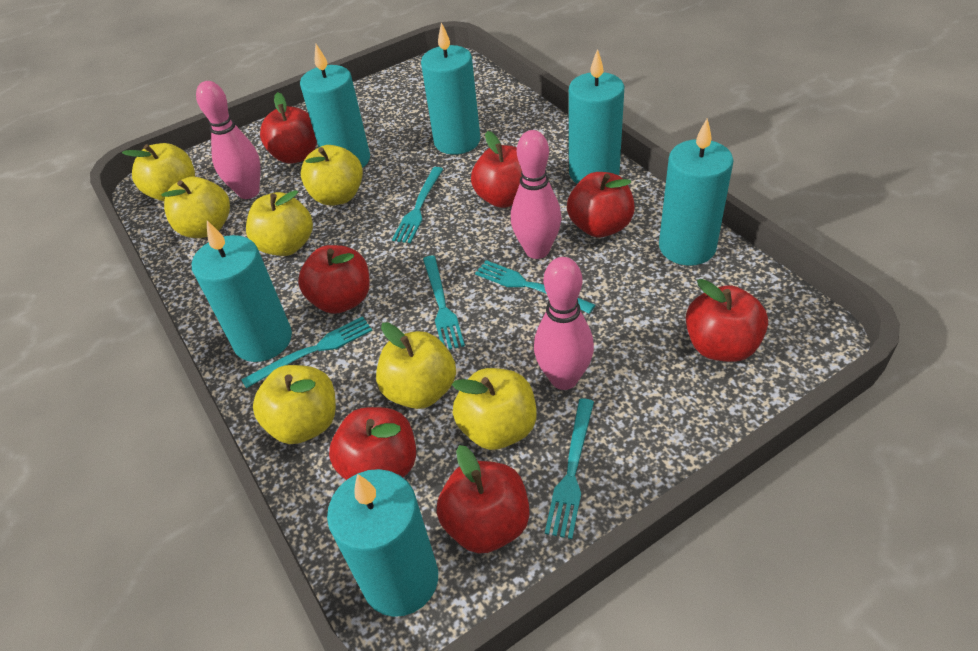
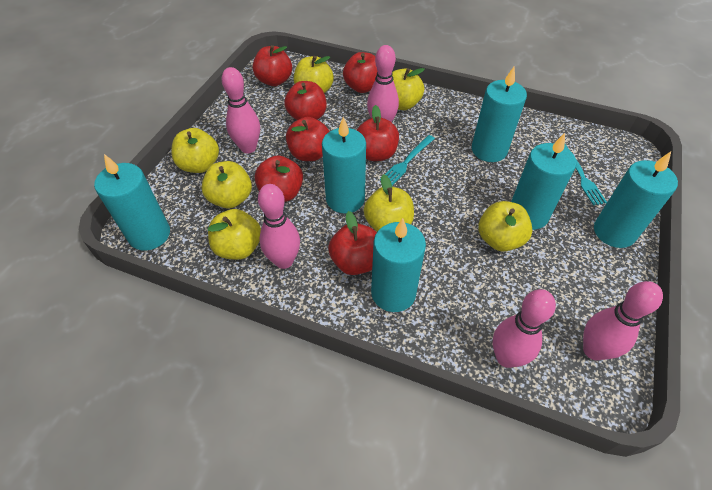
pink bowling pin: 3 -> 5
turquoise fork: 5 -> 2

